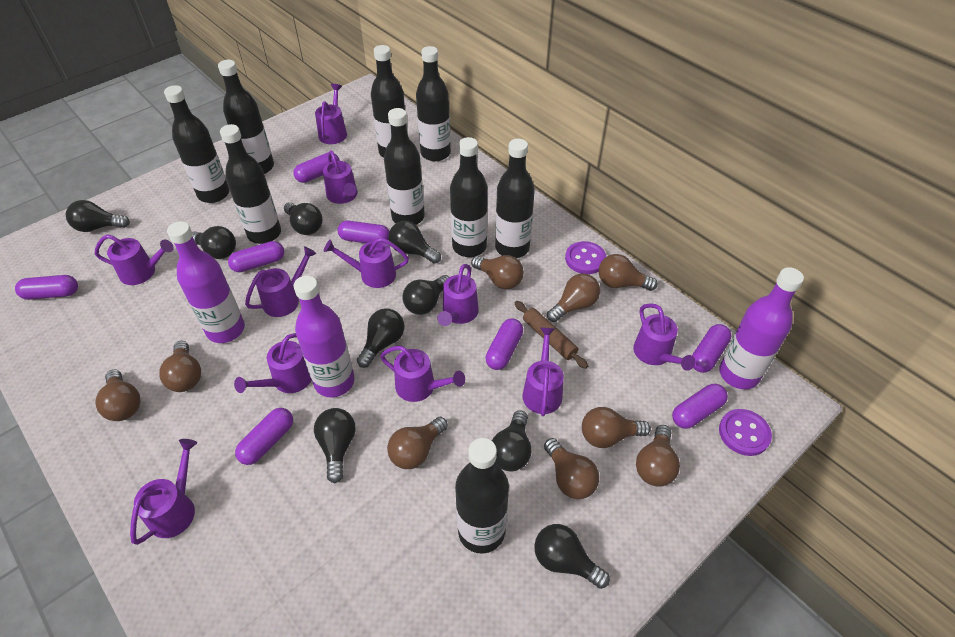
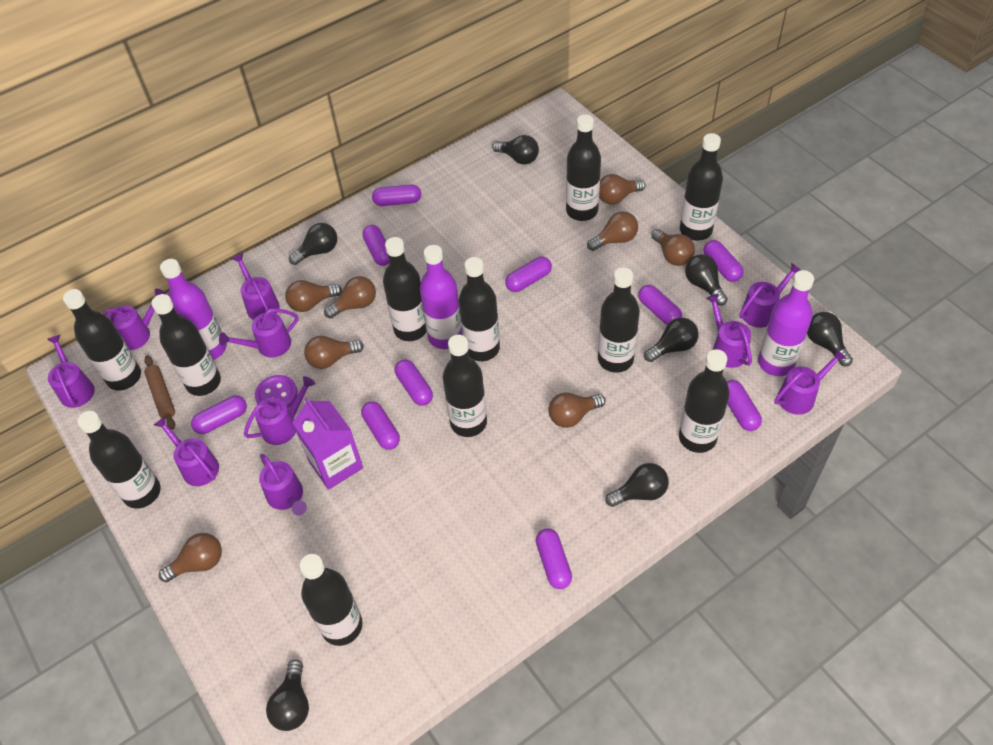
black bottle: 9 -> 11
black light bulb: 9 -> 7
brown light bulb: 9 -> 8
purple button: 2 -> 1
purple capsule: 8 -> 10
purple carton: 0 -> 1
purple watering can: 11 -> 10

